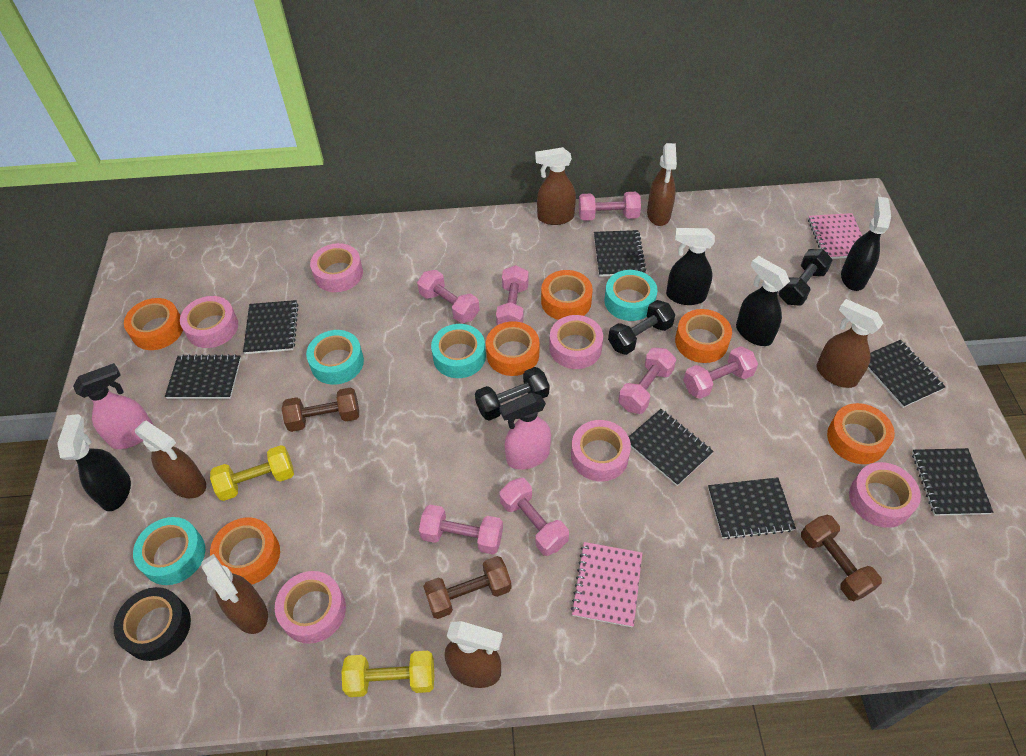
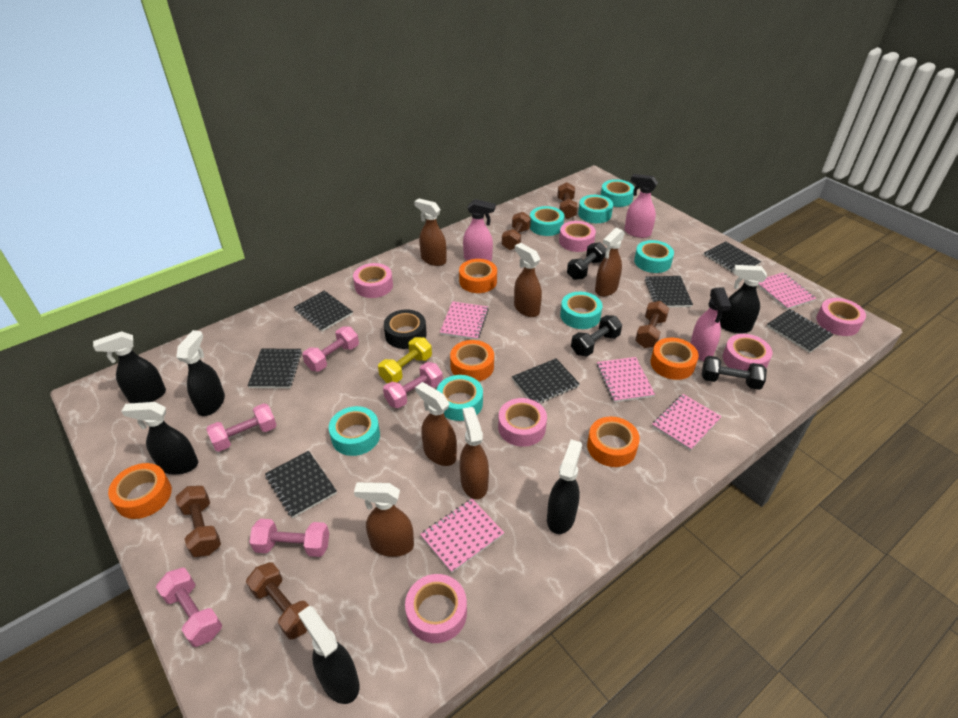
black spray bottle: 4 -> 6
brown dumbbell: 3 -> 5
orange tape: 6 -> 5
pink dumbbell: 7 -> 5
pink notebook: 2 -> 5
pink spray bottle: 2 -> 3
turquoise tape: 4 -> 7
yellow dumbbell: 2 -> 1

